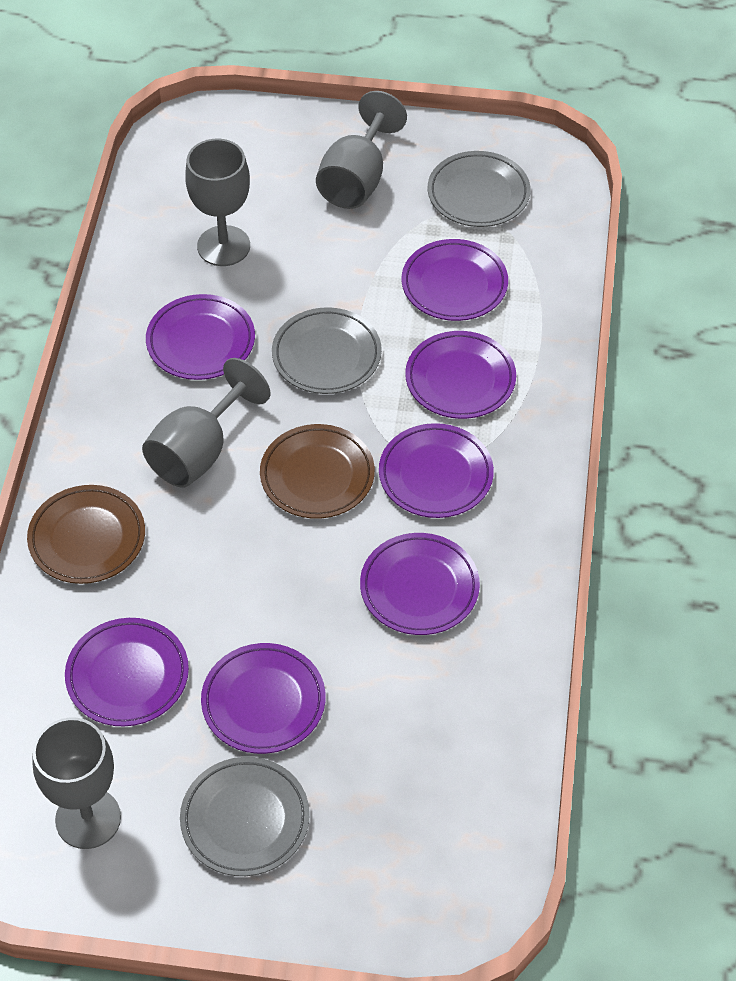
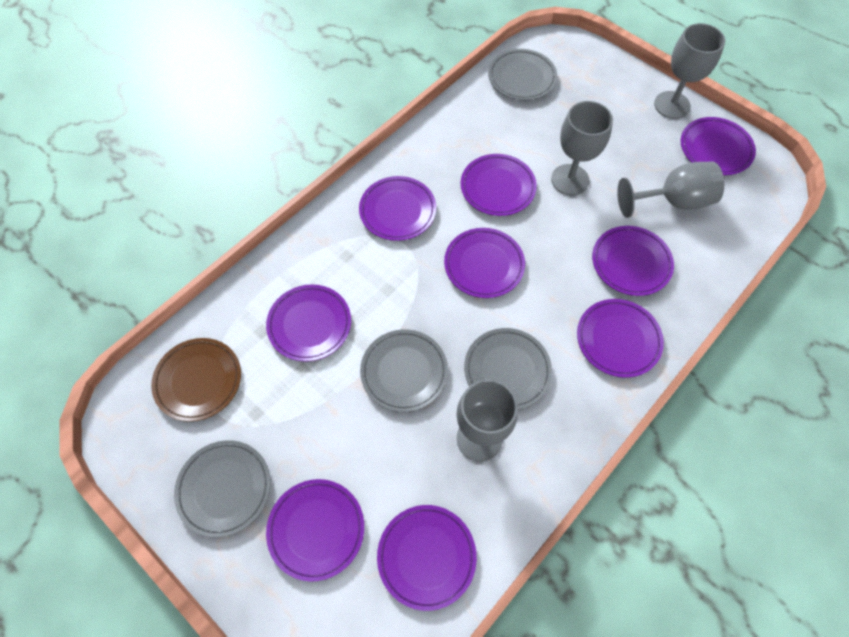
brown plate: 2 -> 1
grey plate: 3 -> 4
purple plate: 7 -> 9

